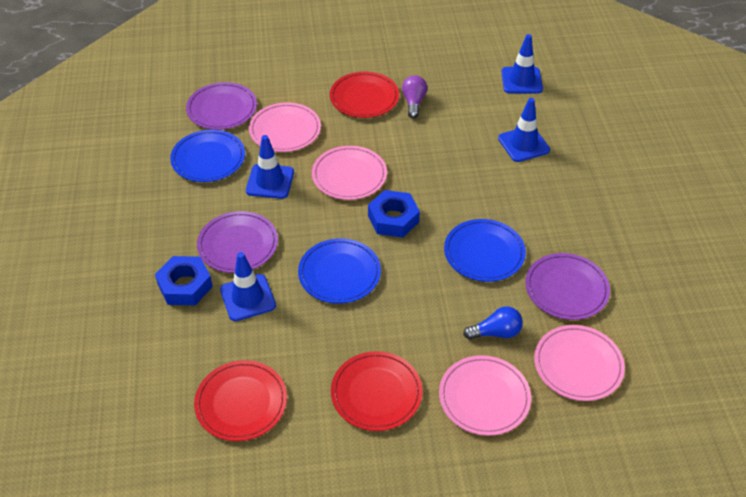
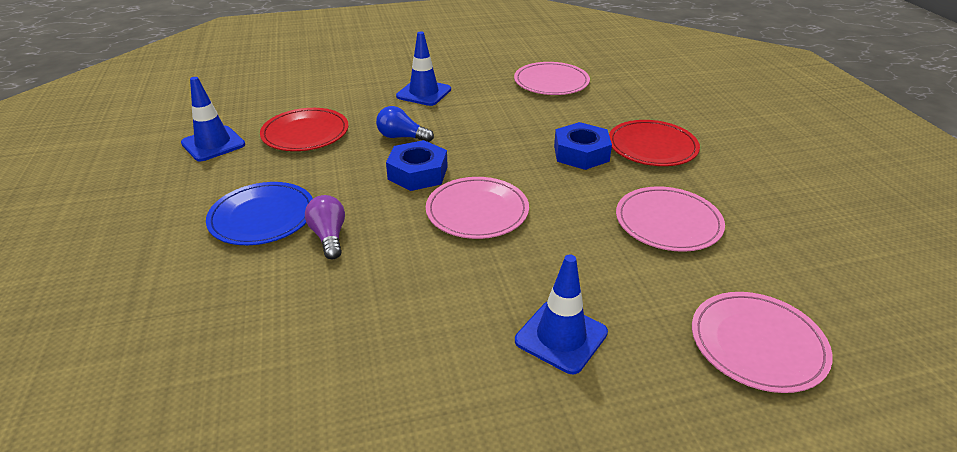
blue plate: 3 -> 1
blue traffic cone: 4 -> 3
purple plate: 3 -> 0
red plate: 3 -> 2

